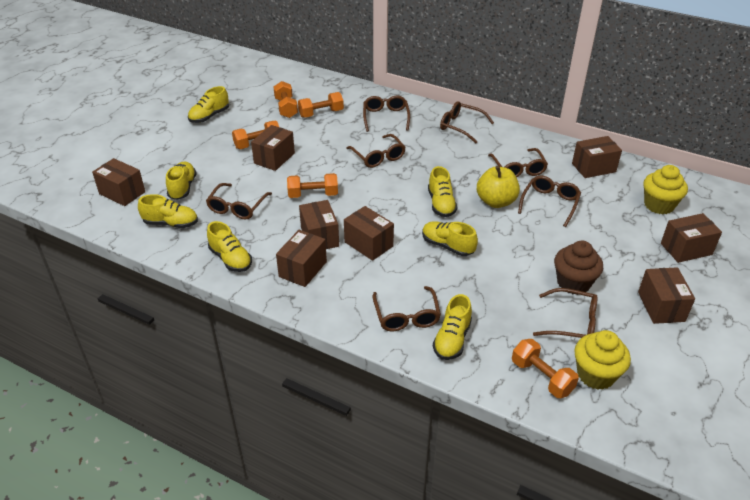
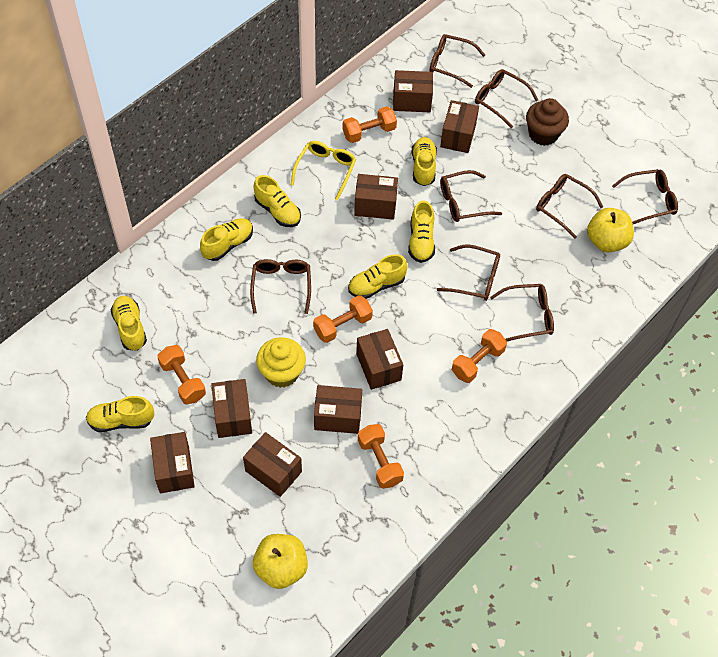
yellow apple: 1 -> 2
yellow cupcake: 2 -> 1
yellow glasses: 0 -> 1

